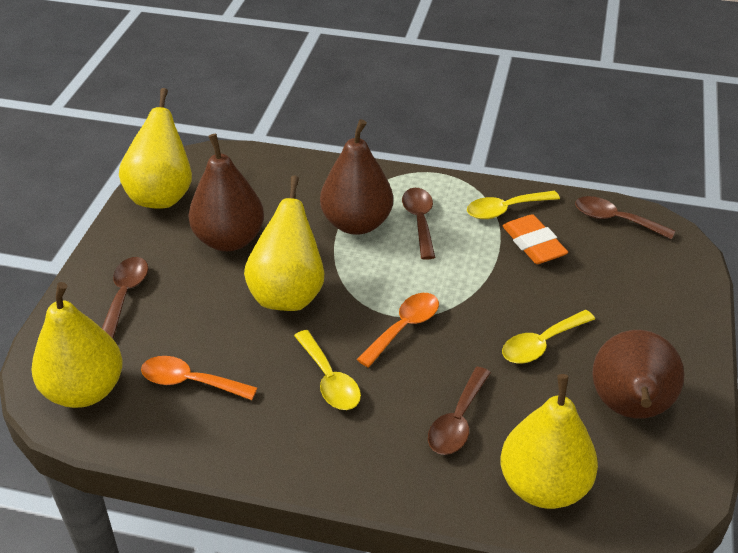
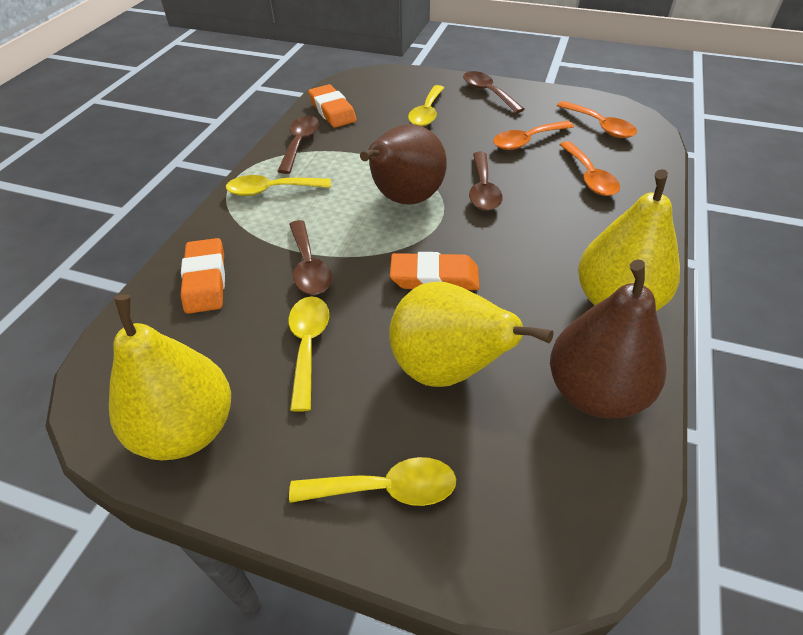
brown pear: 3 -> 2
orange eraser: 1 -> 3
orange spoon: 2 -> 3
yellow pear: 4 -> 3
yellow spoon: 3 -> 4

